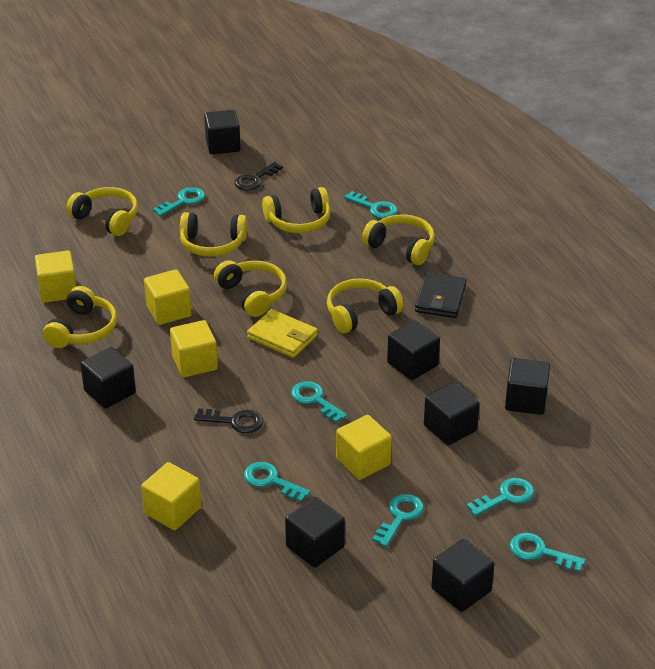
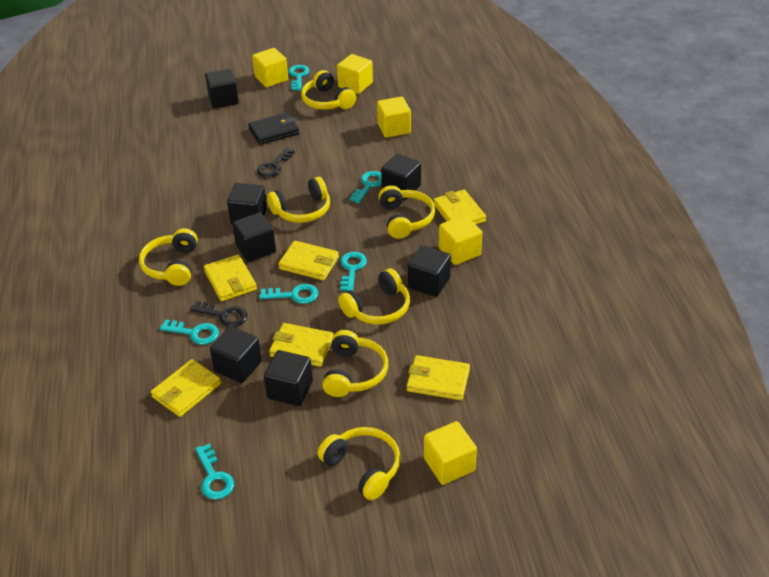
turquoise key: 7 -> 6
yellow wallet: 1 -> 6

